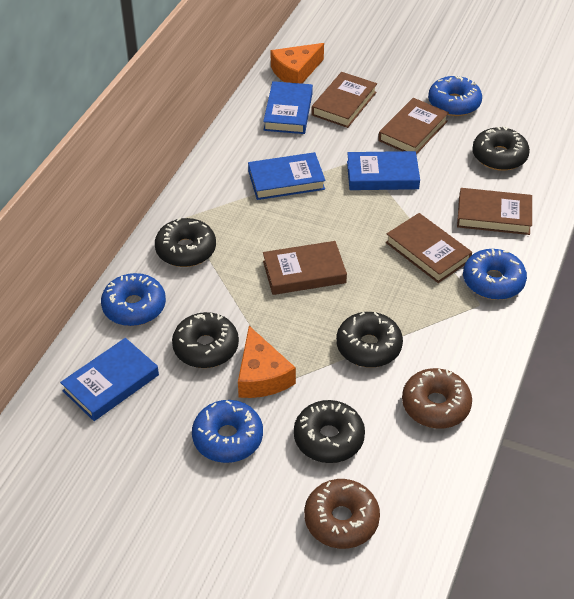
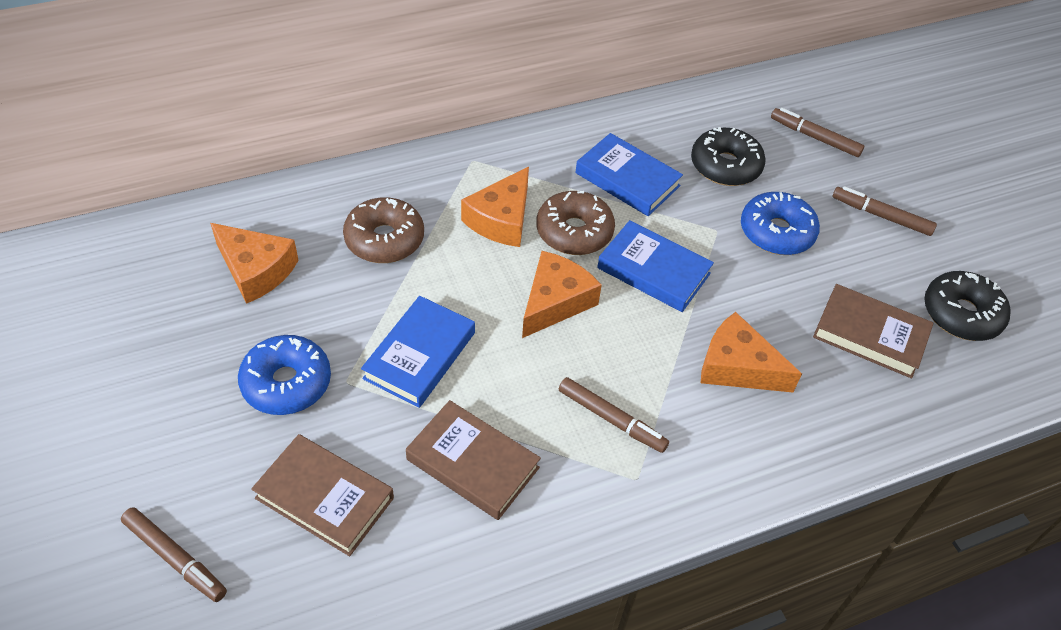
black donut: 5 -> 2
blue book: 4 -> 3
blue donut: 4 -> 2
brown book: 5 -> 3
brown marker: 0 -> 4
orange cheese: 2 -> 4

